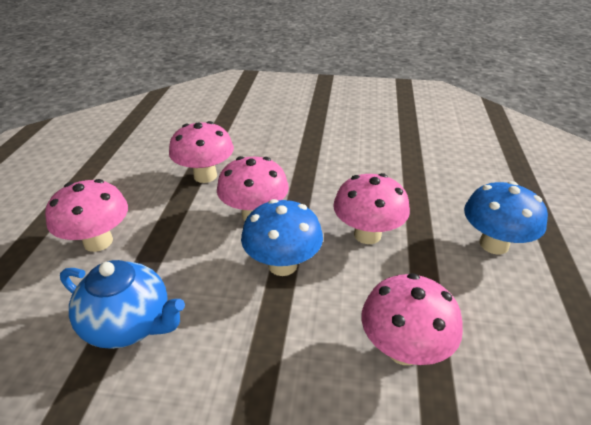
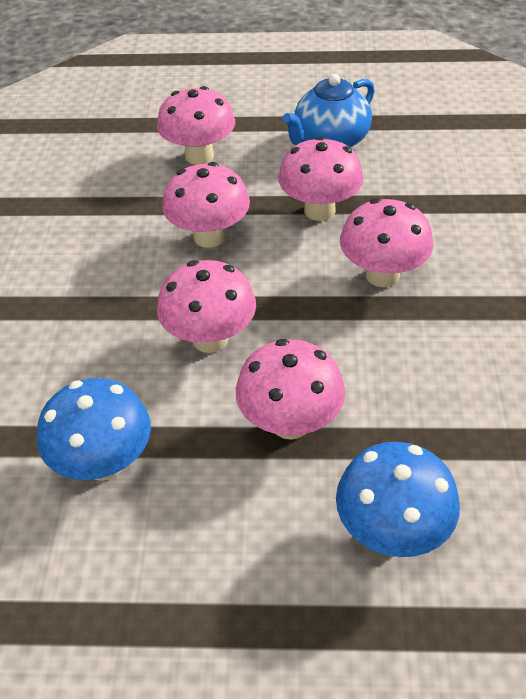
pink mushroom: 5 -> 6

